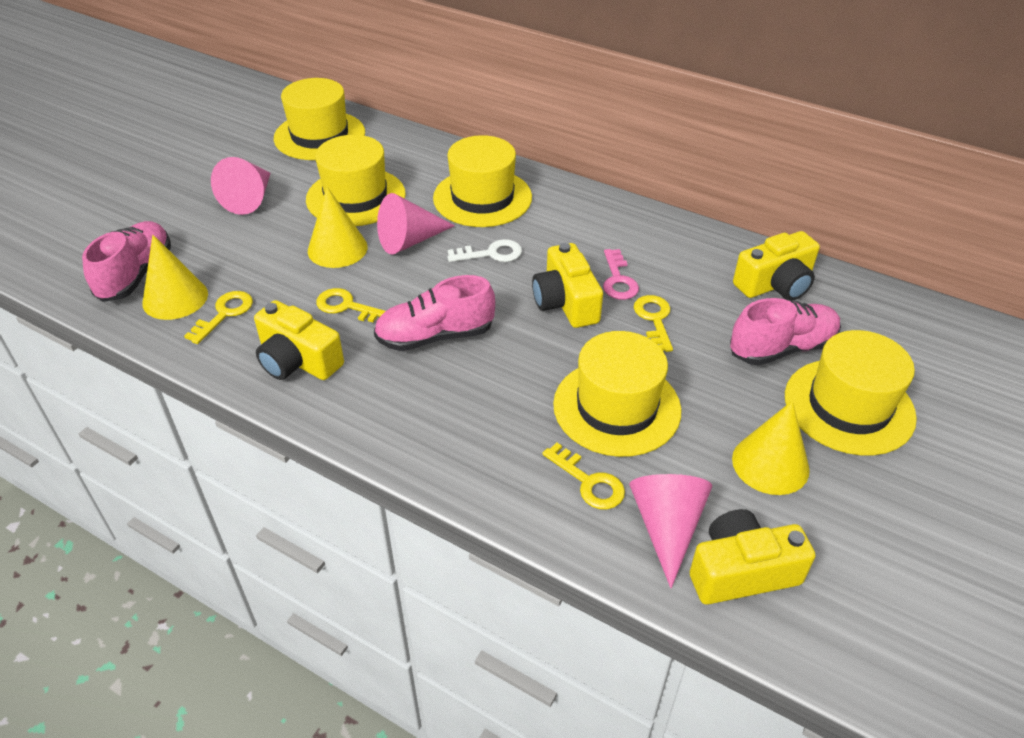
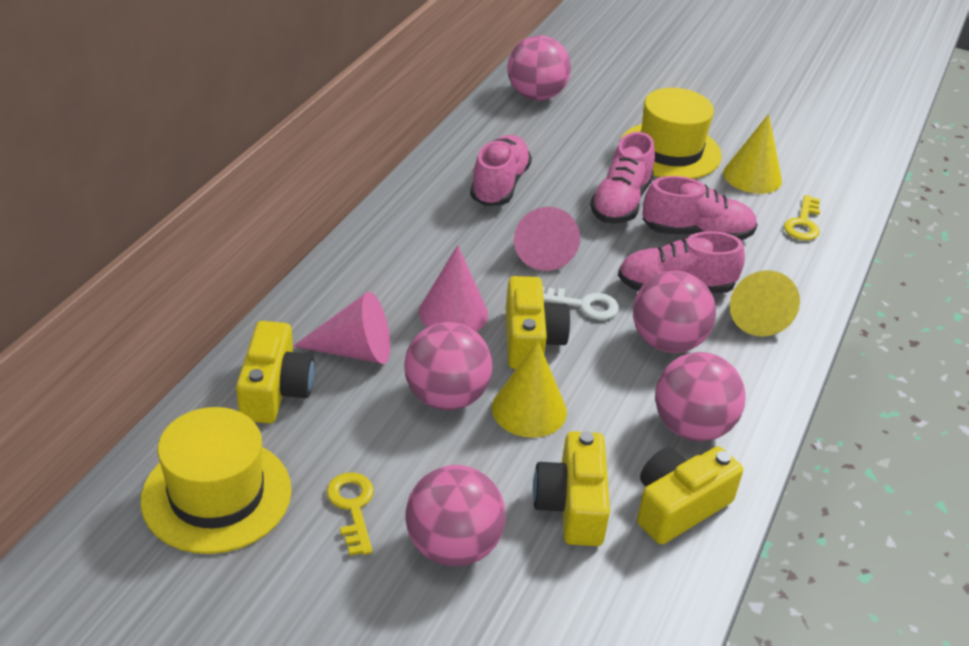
pink ball: 0 -> 5
pink key: 1 -> 0
pink shoe: 3 -> 4
yellow hat: 5 -> 2
yellow key: 4 -> 2

